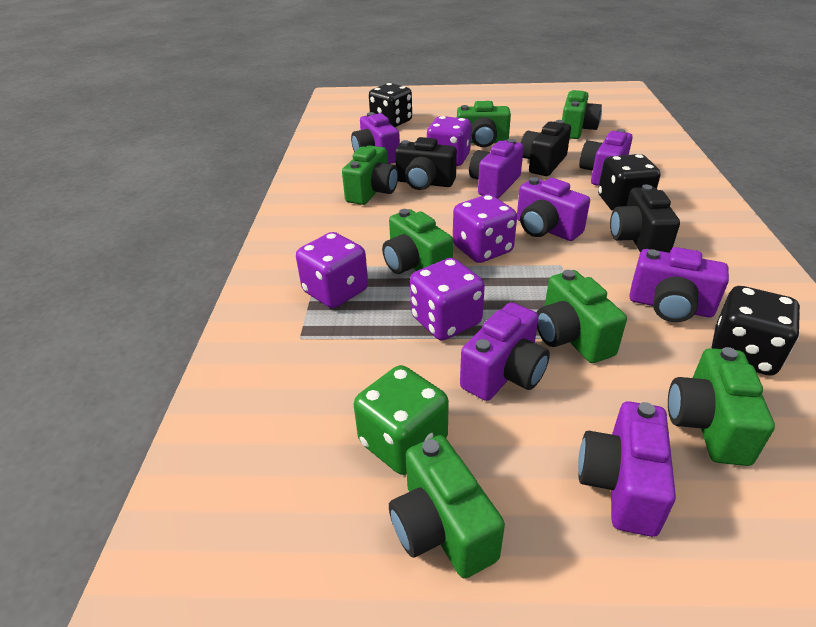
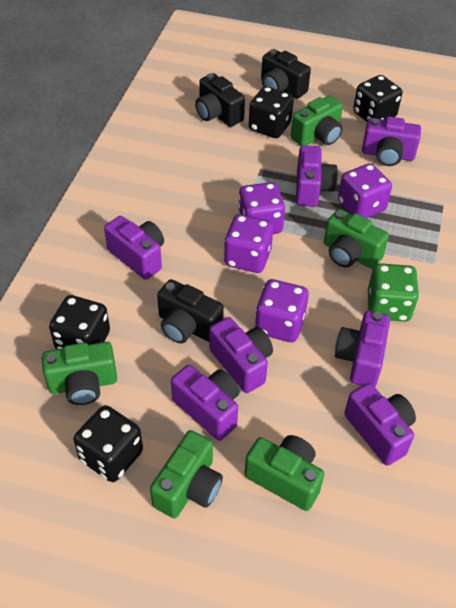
black dice: 3 -> 4
green camera: 7 -> 5

